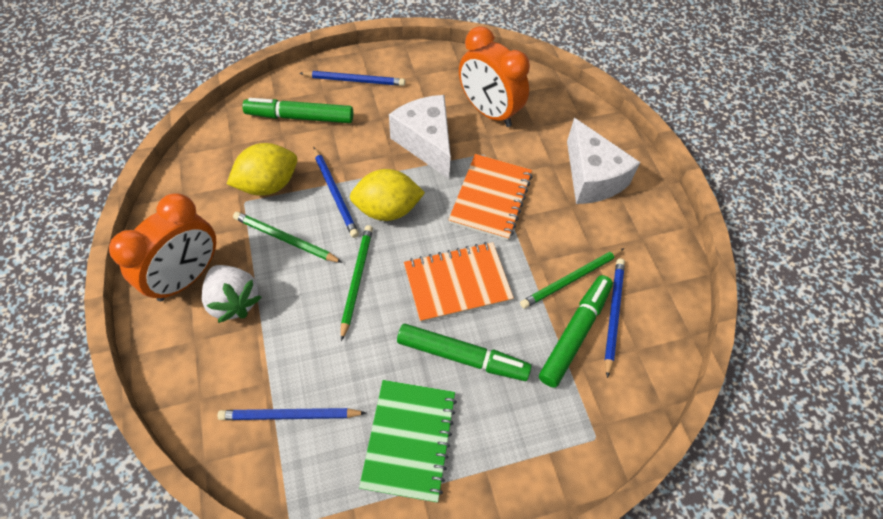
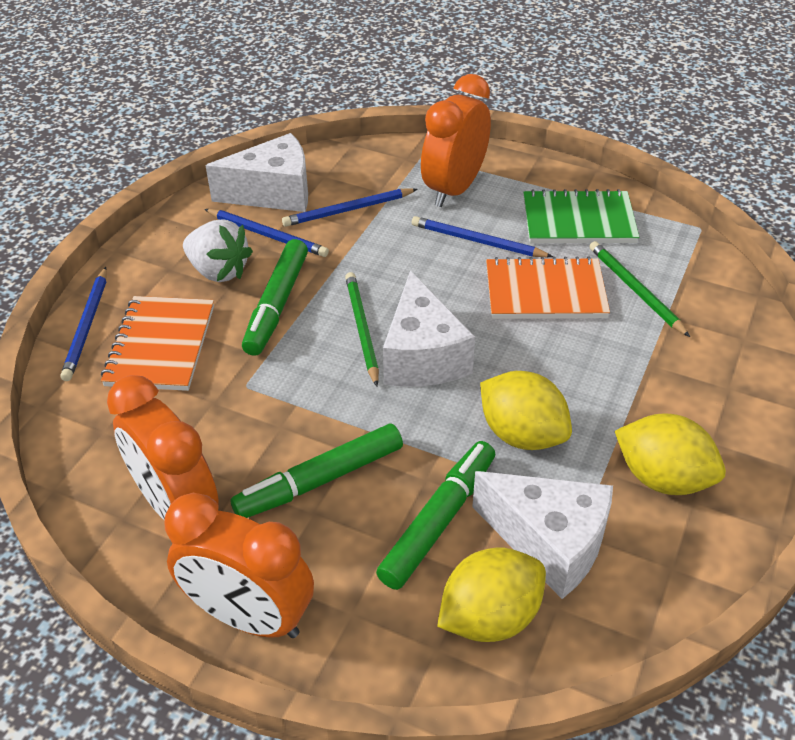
green pencil: 3 -> 2
orange clock: 2 -> 3
white cheese: 2 -> 3
yellow lemon: 2 -> 3

